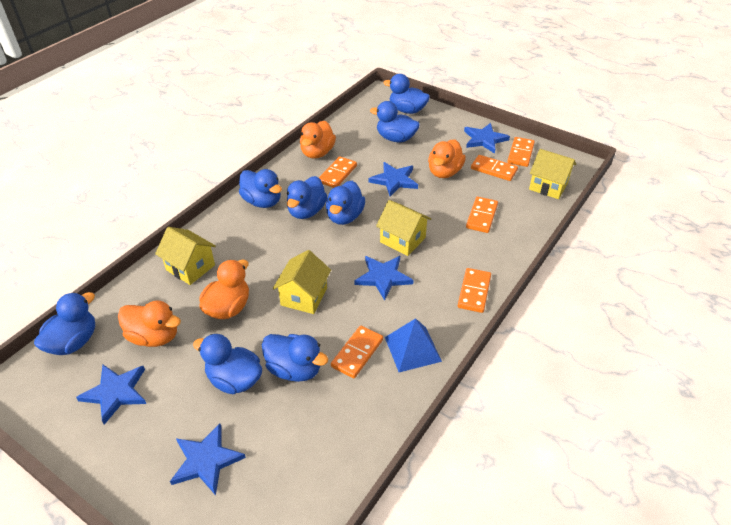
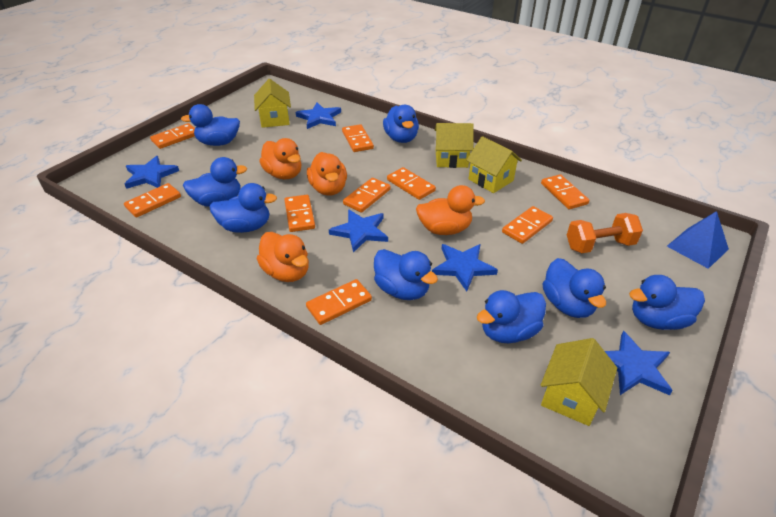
orange domino: 6 -> 9
orange dumbbell: 0 -> 1

